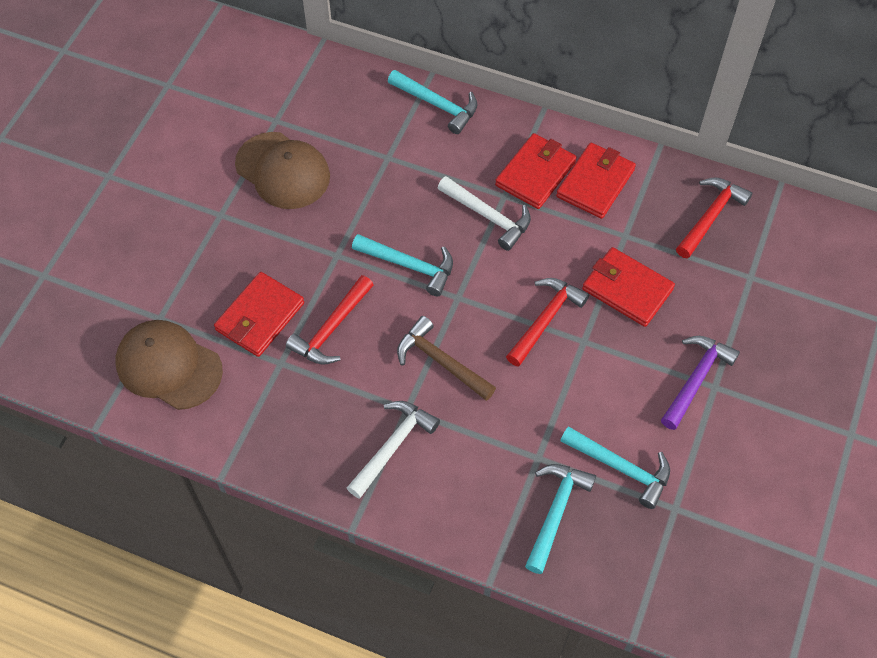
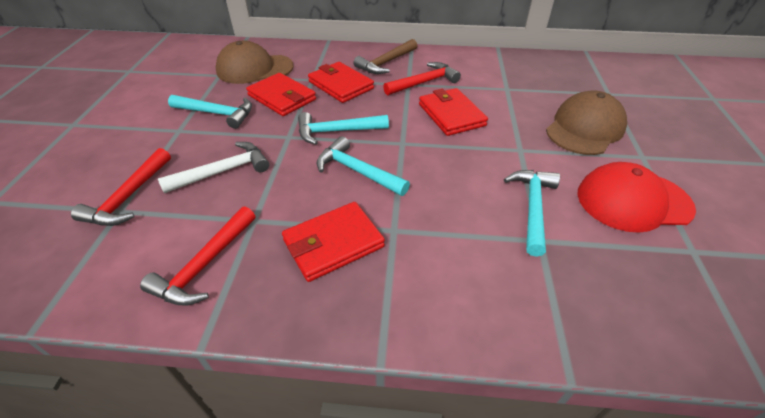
purple hammer: 1 -> 0
red cap: 0 -> 1
white hammer: 2 -> 1

